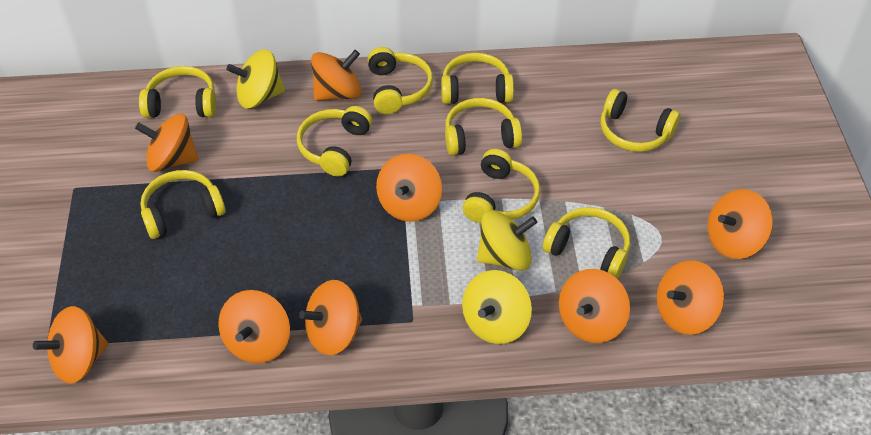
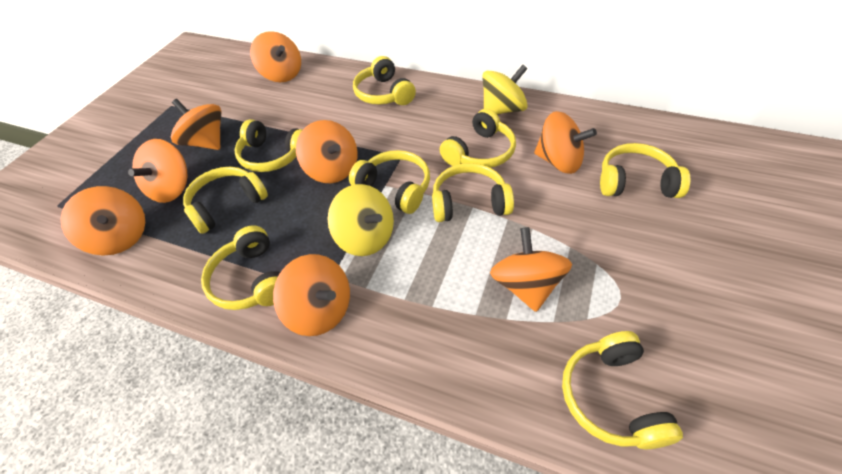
orange spinning top: 9 -> 8
yellow spinning top: 3 -> 2

